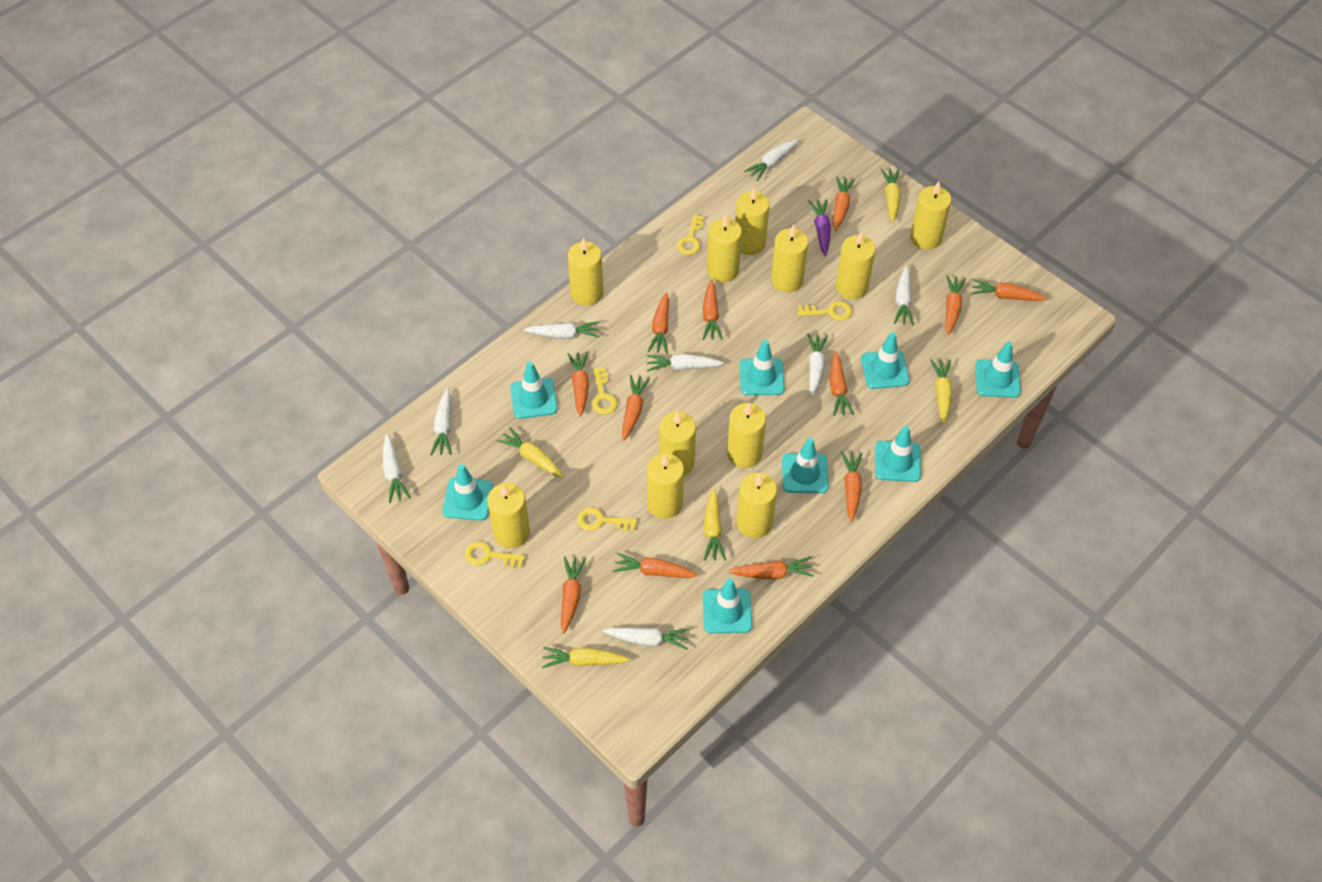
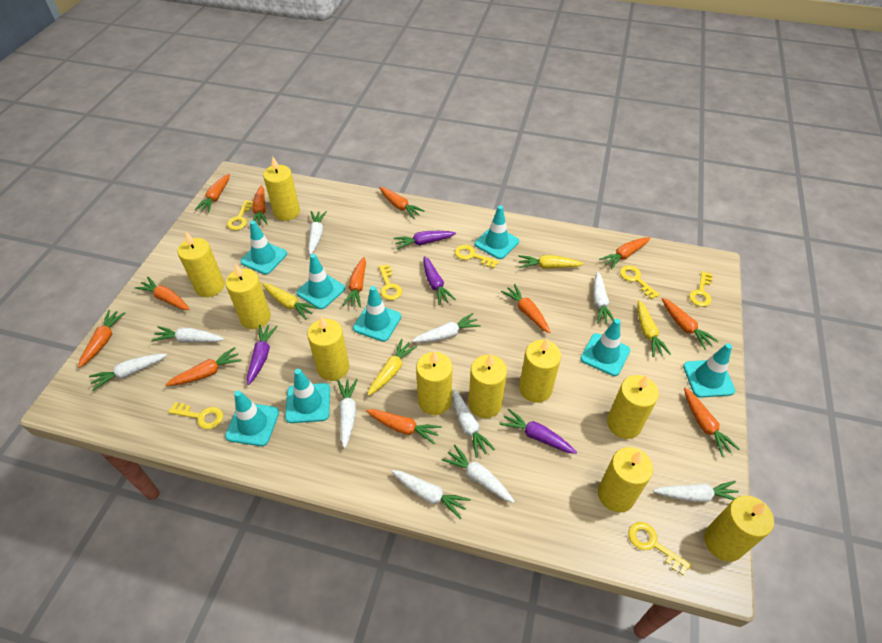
purple carrot: 1 -> 4
white carrot: 8 -> 10
yellow candle: 11 -> 10
yellow carrot: 5 -> 4
yellow key: 5 -> 7

